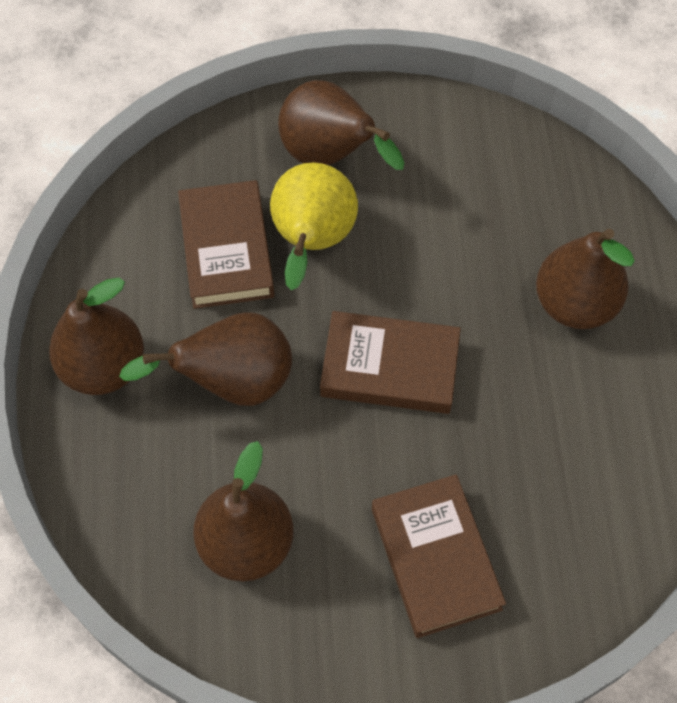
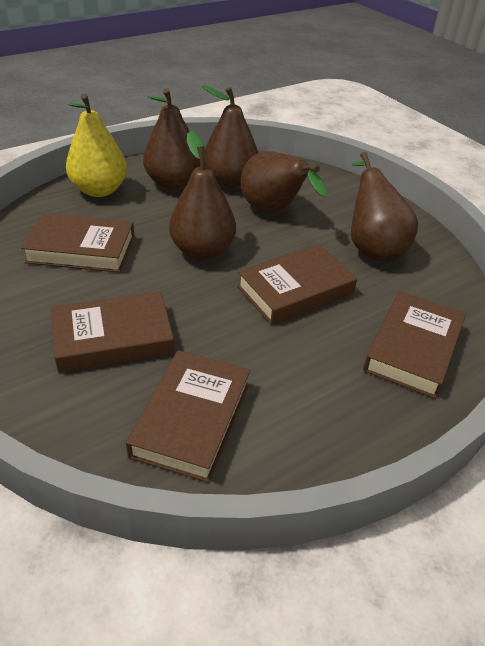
brown book: 3 -> 5

